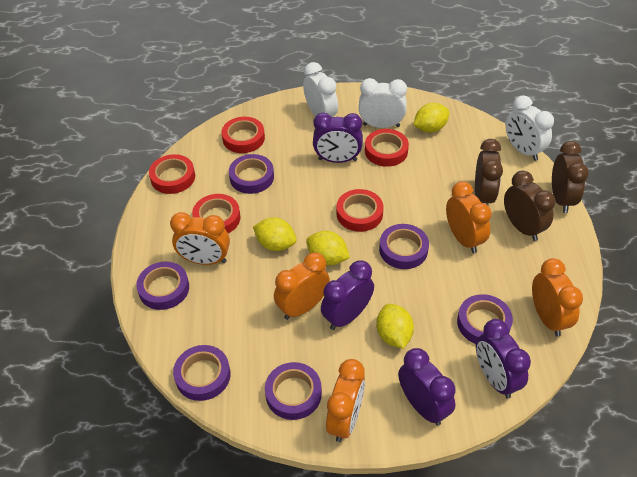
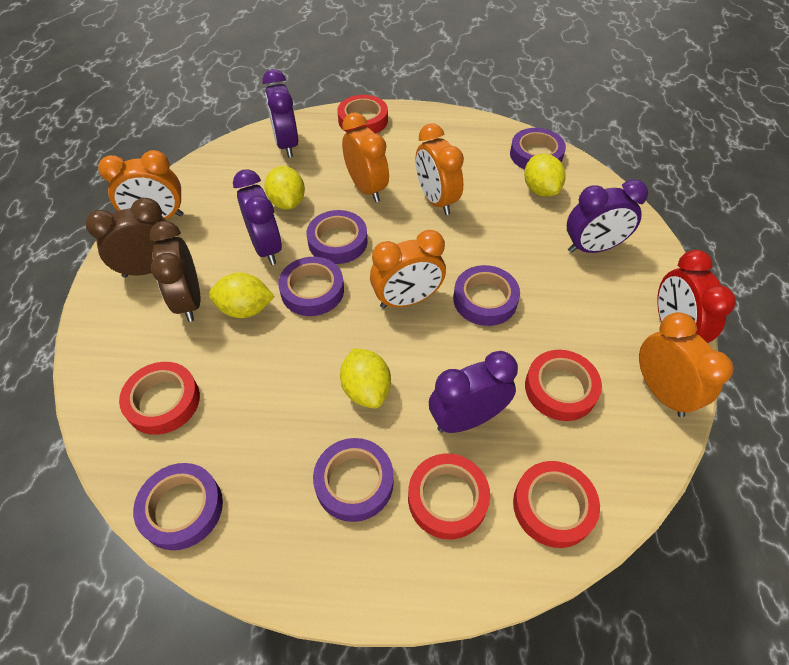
brown clock: 3 -> 2
red clock: 0 -> 1
white clock: 3 -> 0

